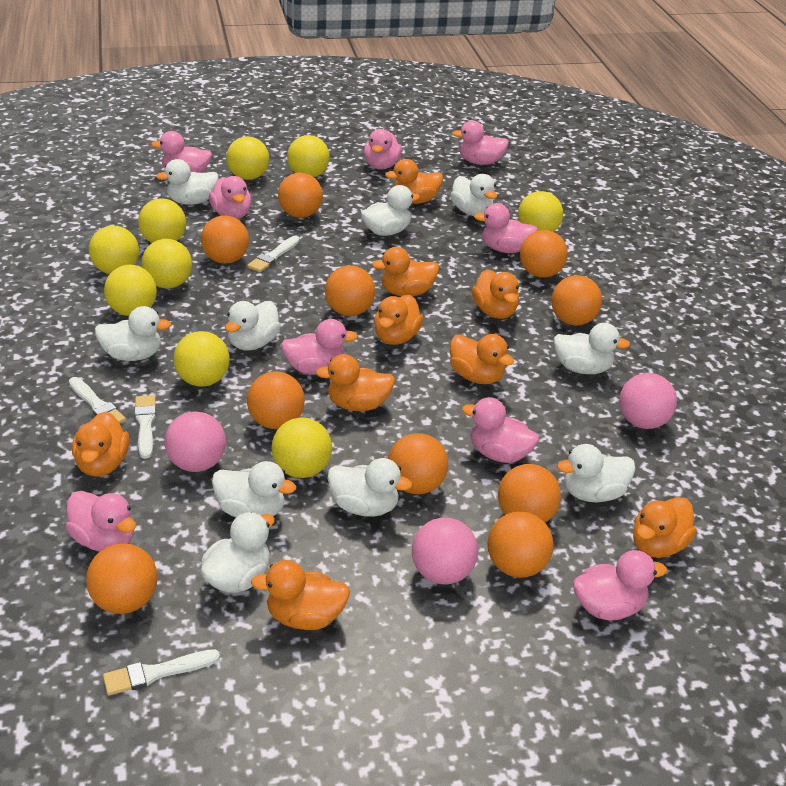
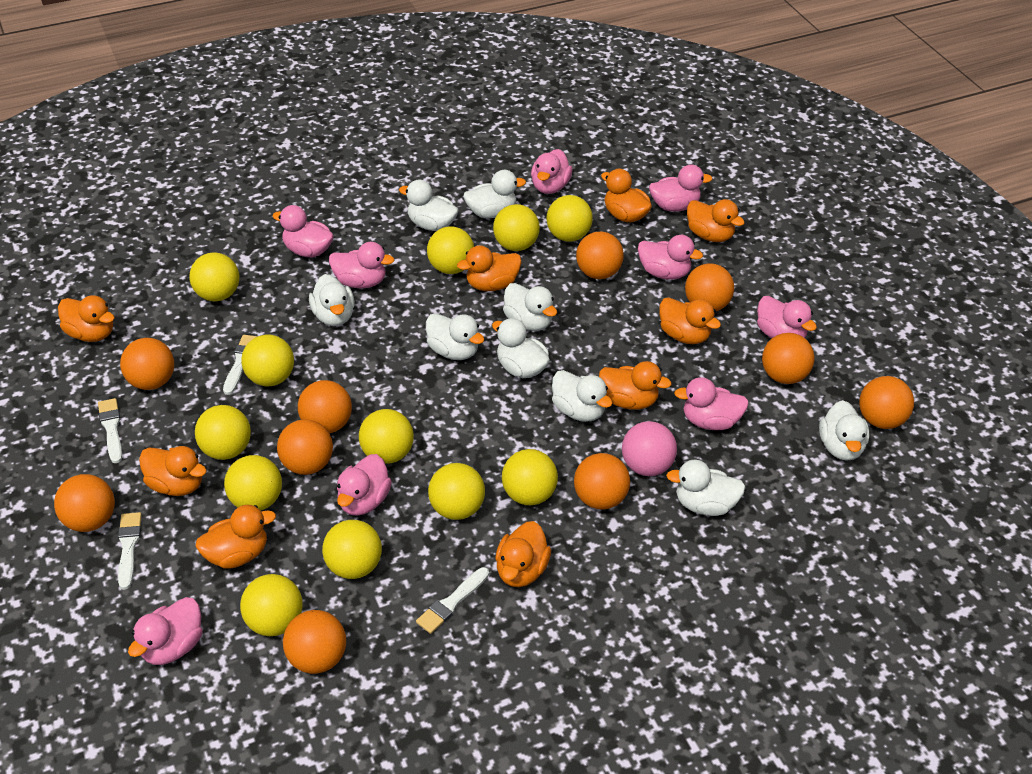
pink ball: 3 -> 1
white duck: 10 -> 9
yellow ball: 9 -> 12

